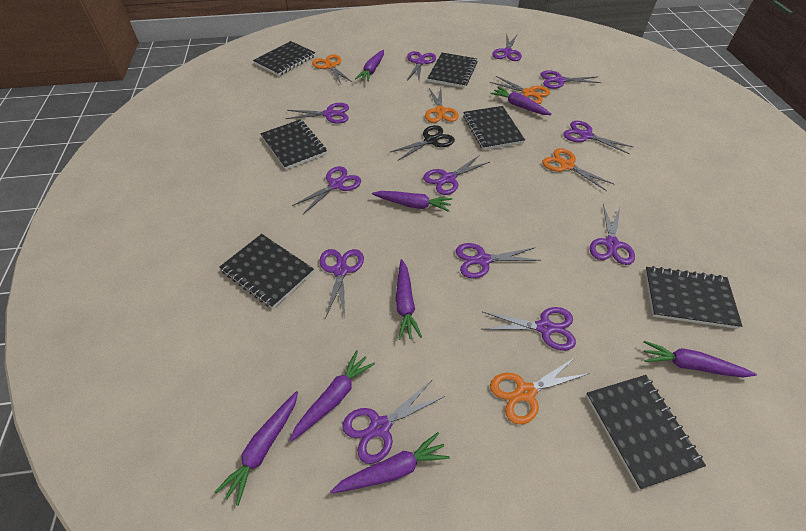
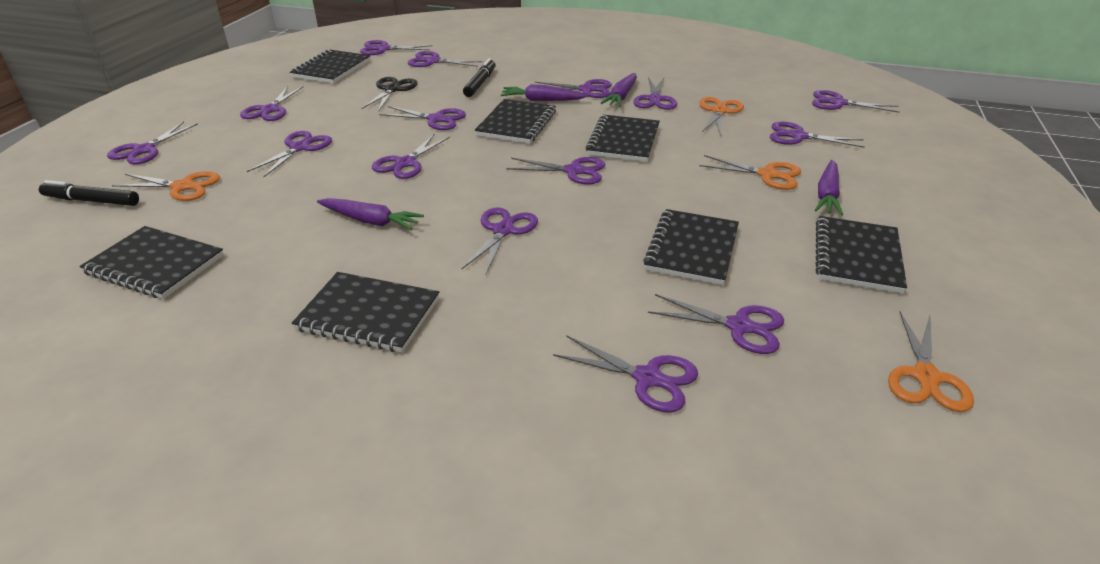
black marker: 0 -> 2
orange scissors: 5 -> 4
purple carrot: 8 -> 4
purple scissors: 12 -> 15

